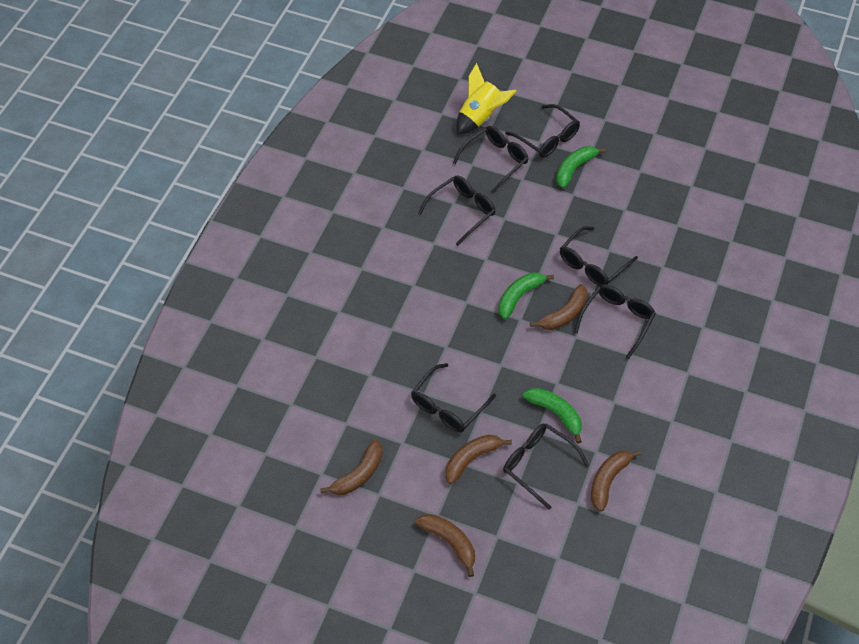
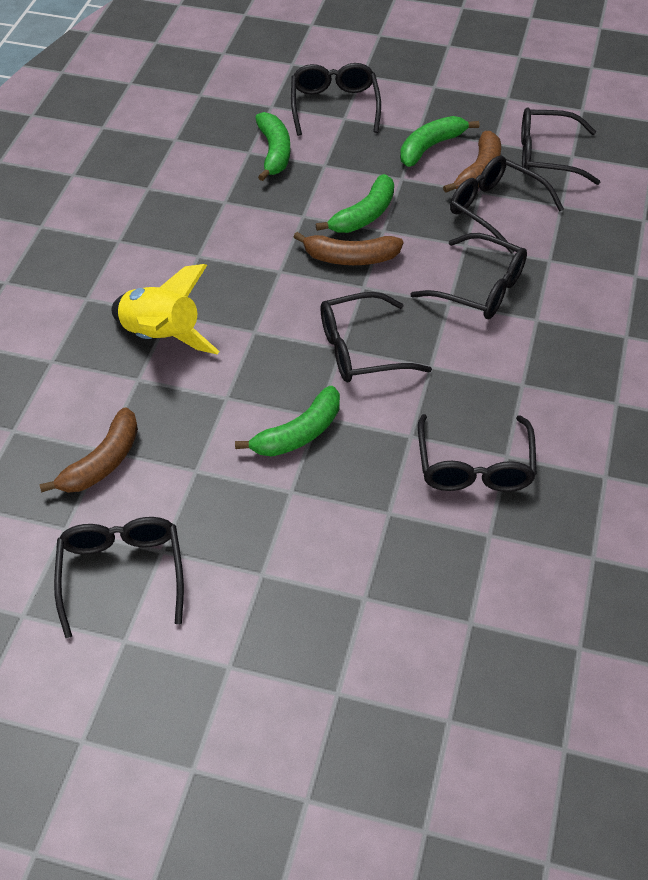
brown banana: 5 -> 3
green banana: 3 -> 4

